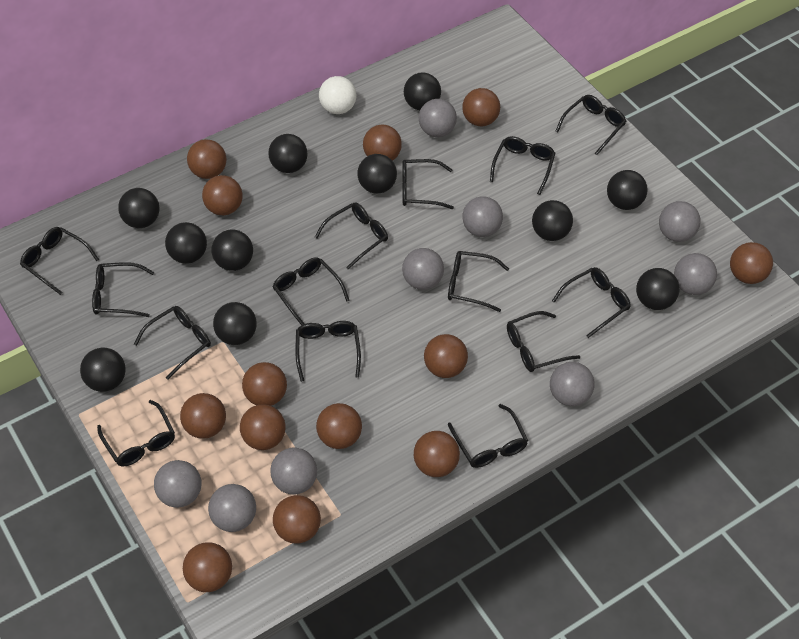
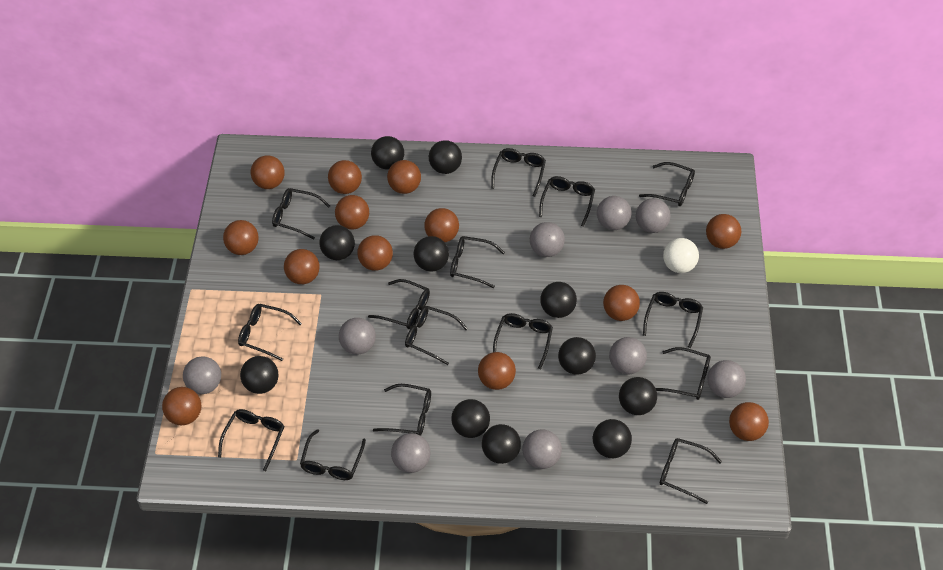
black glasses: 14 -> 15

